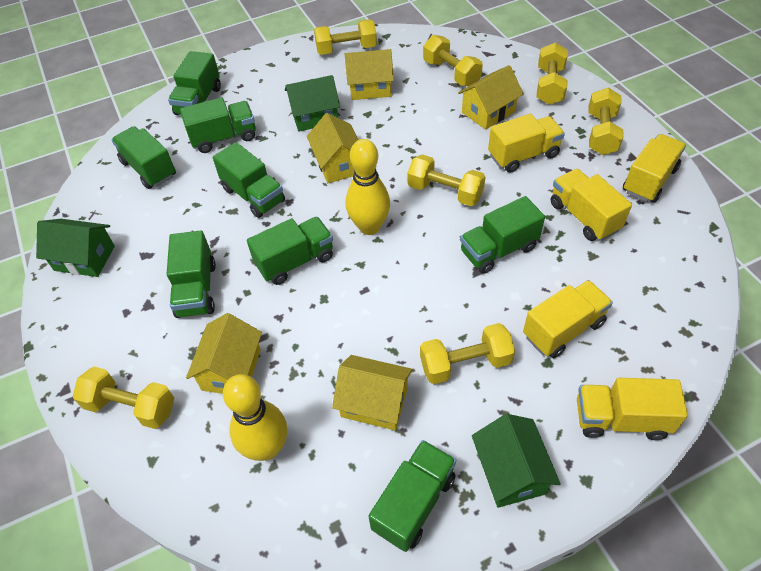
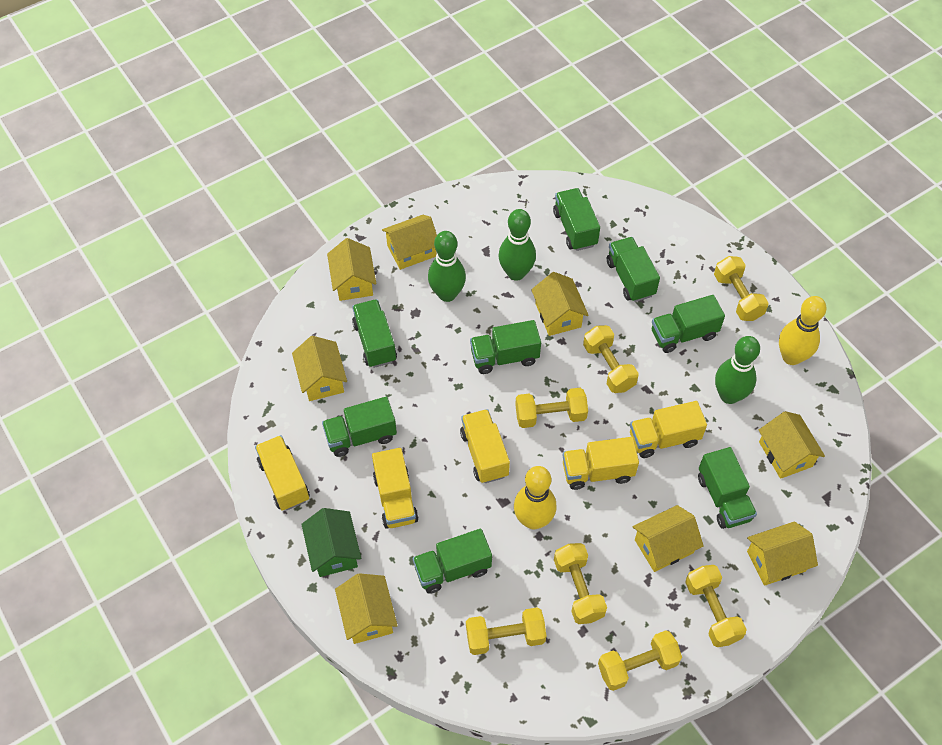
green bowling pin: 0 -> 3
green house: 3 -> 1
yellow house: 5 -> 8

